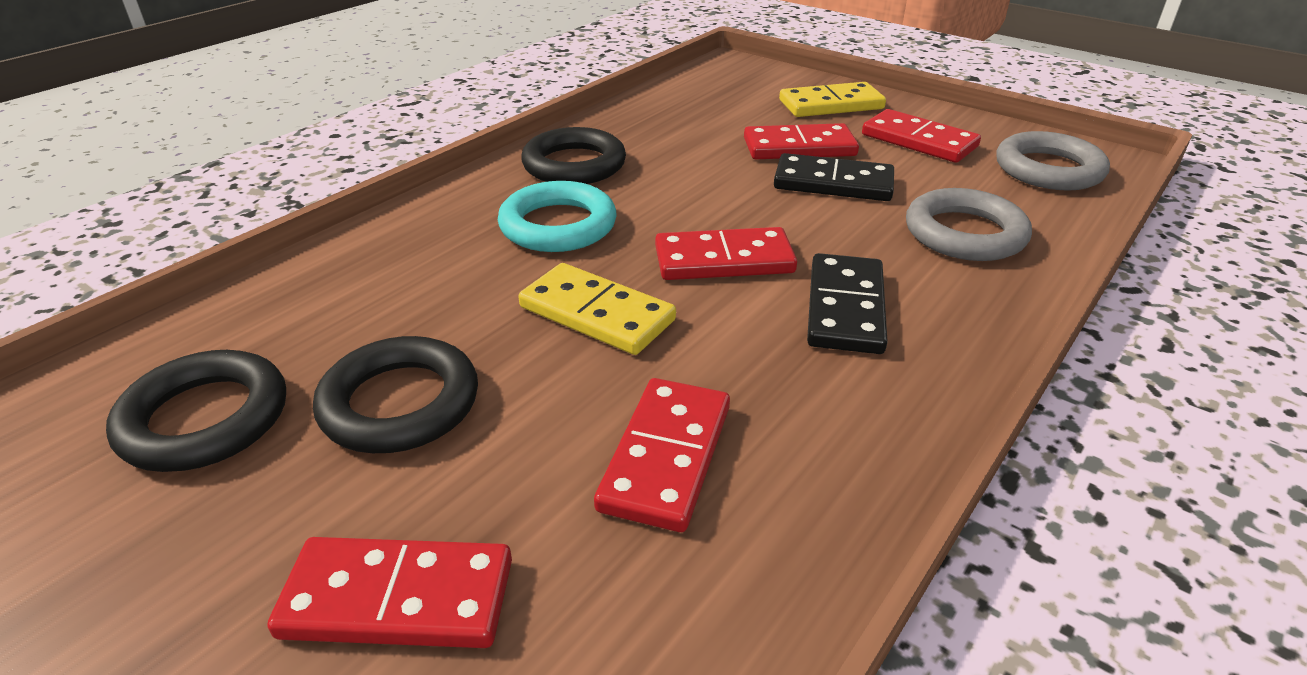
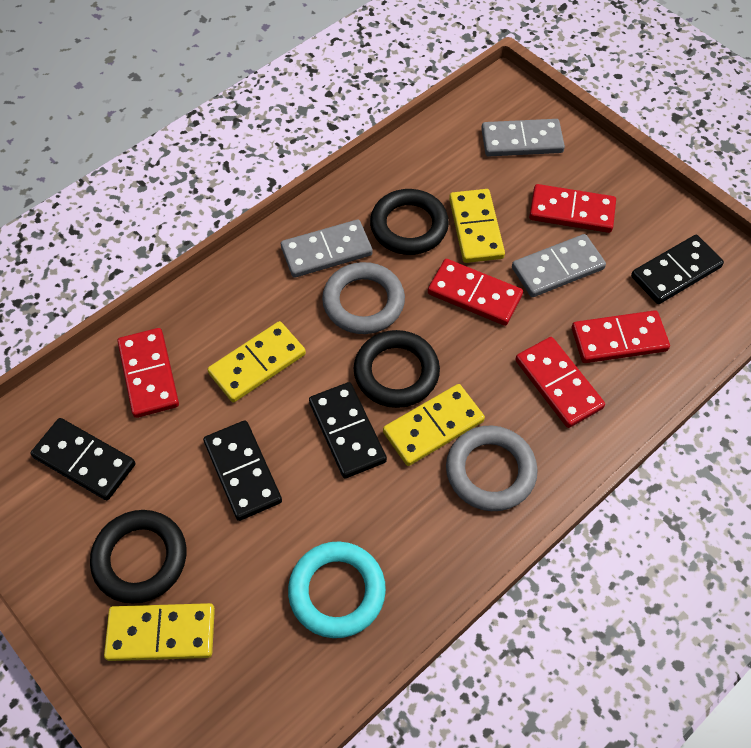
black domino: 2 -> 4
grey domino: 0 -> 3
yellow domino: 2 -> 4

